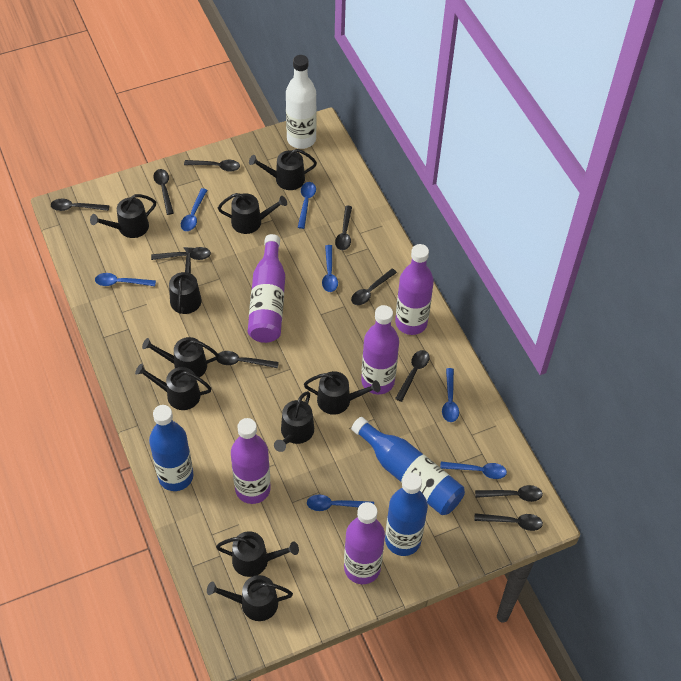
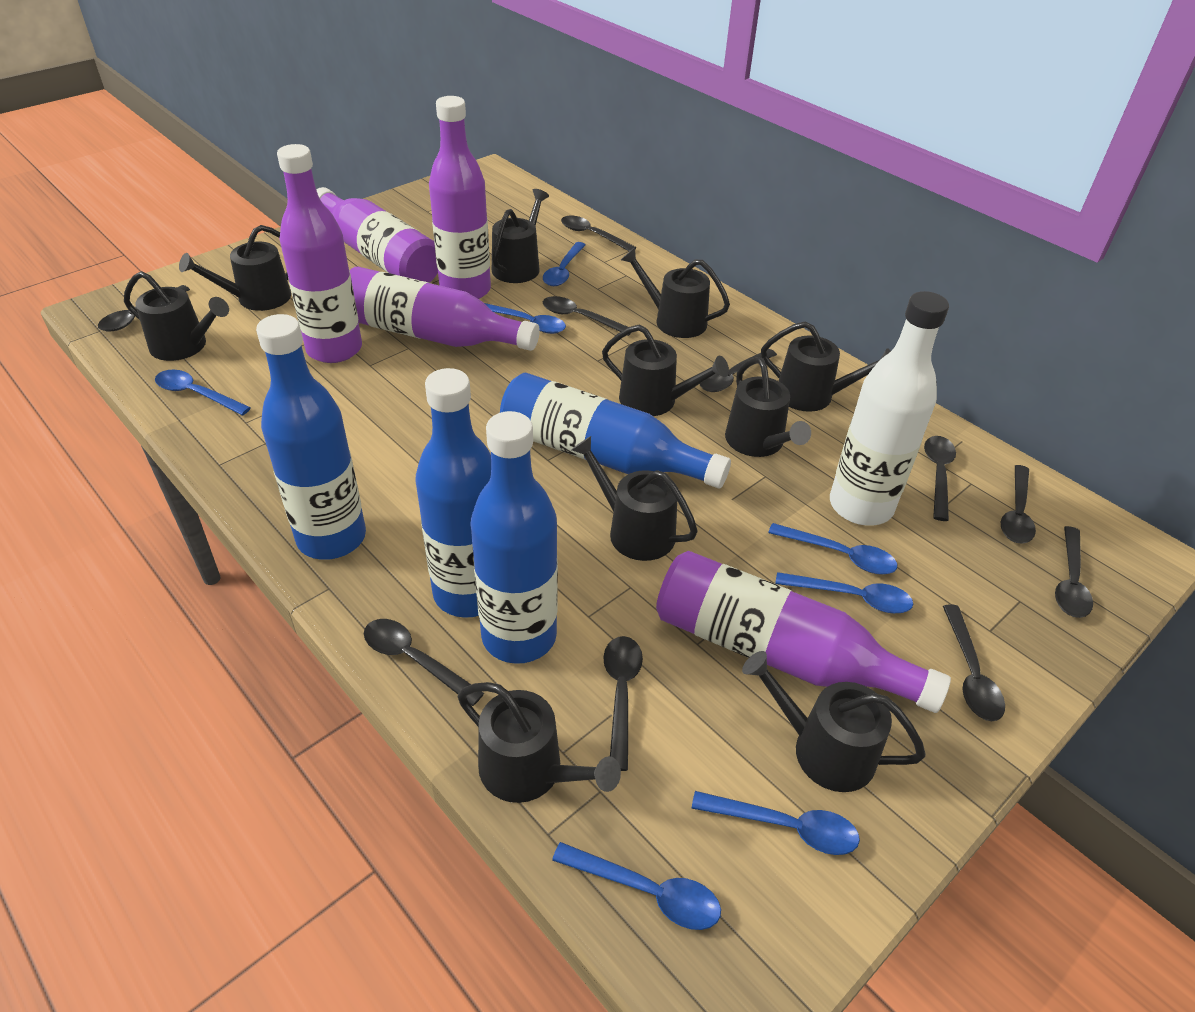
blue bottle: 3 -> 4

